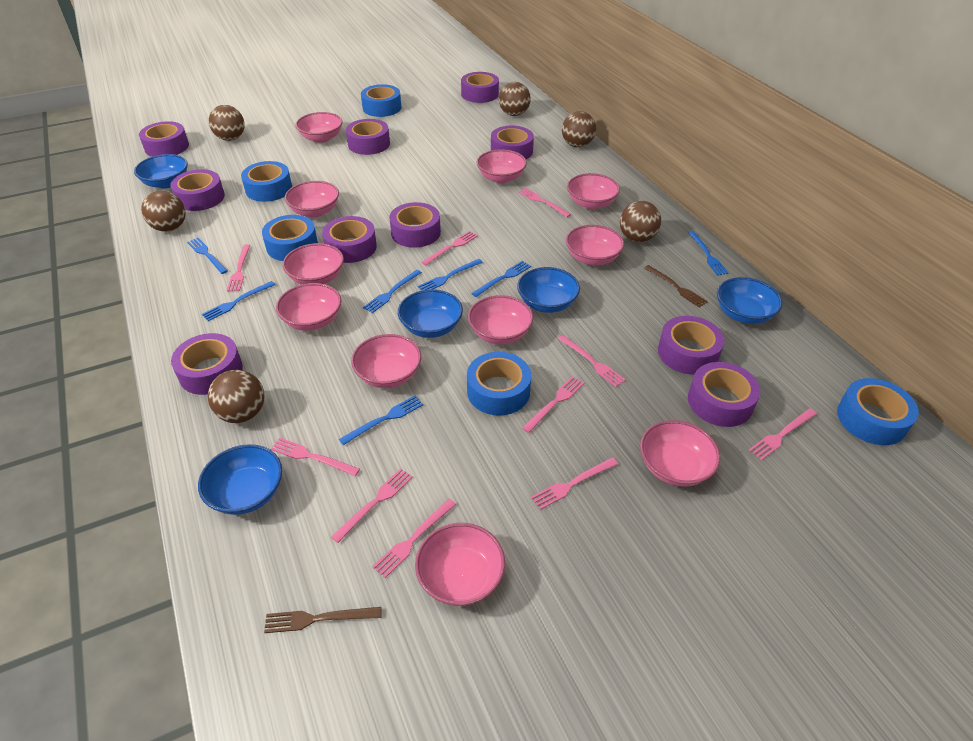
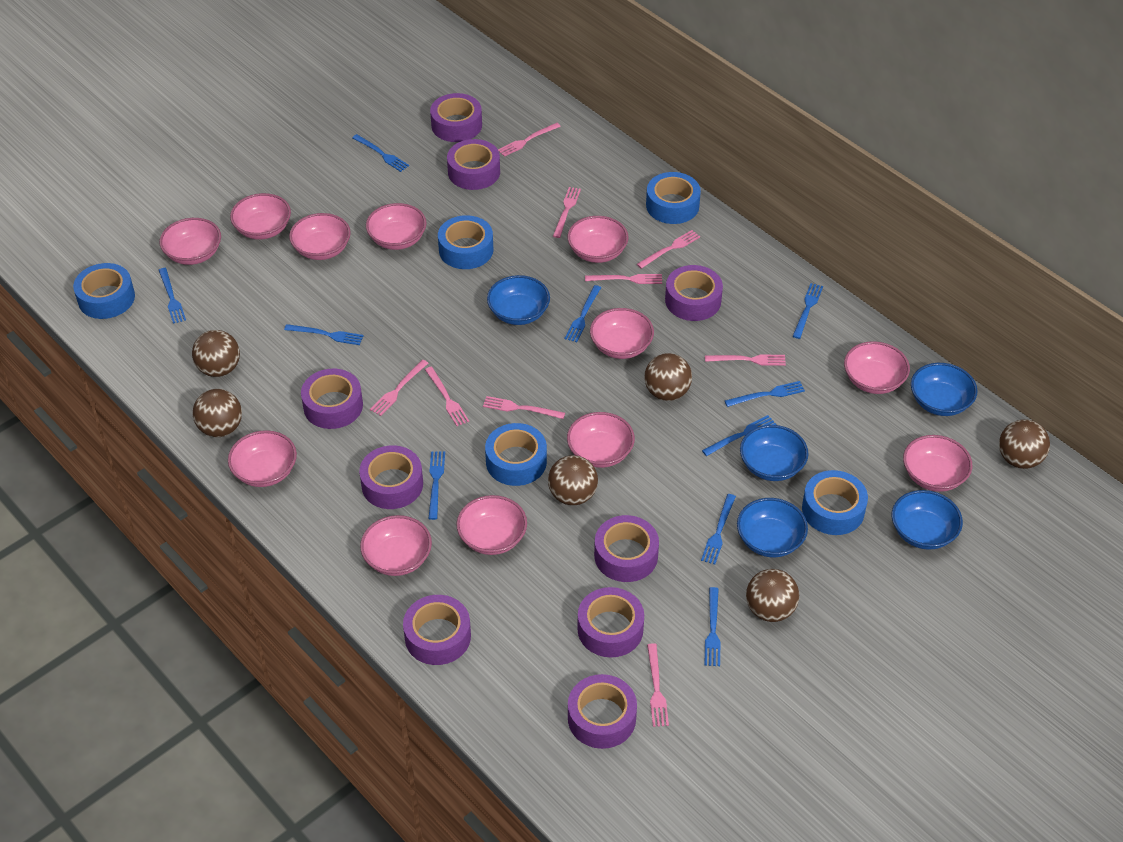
blue fork: 7 -> 10
brown fork: 2 -> 0
pink bowl: 11 -> 12
pink fork: 10 -> 9
purple tape: 10 -> 9

